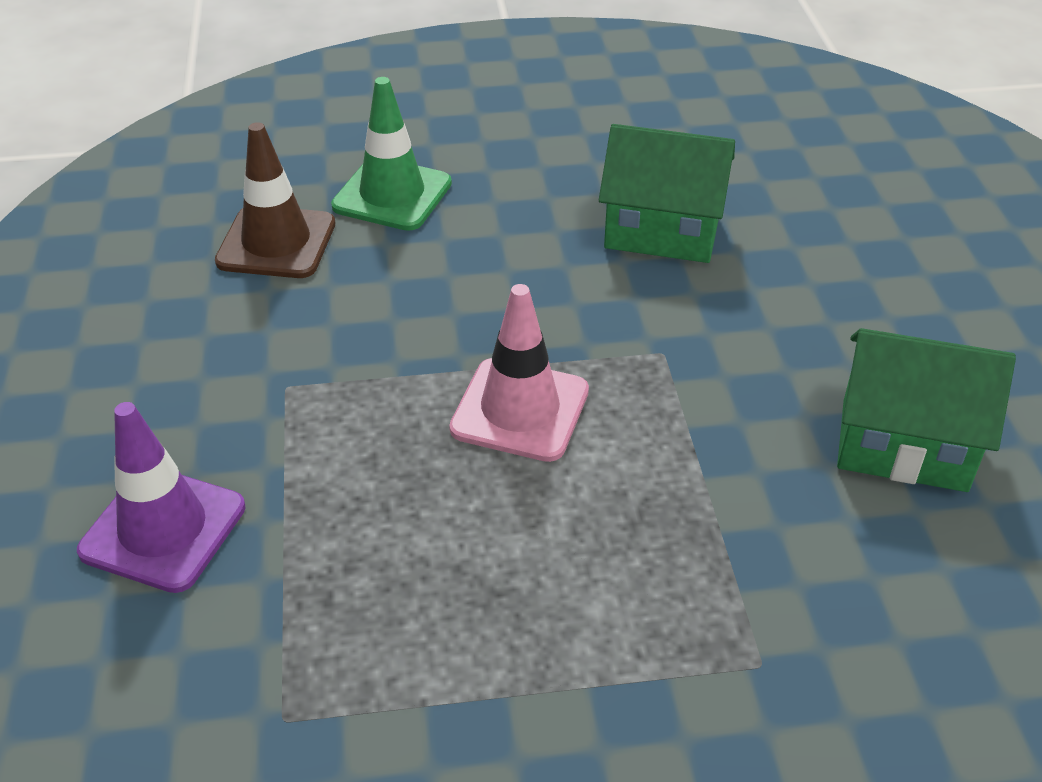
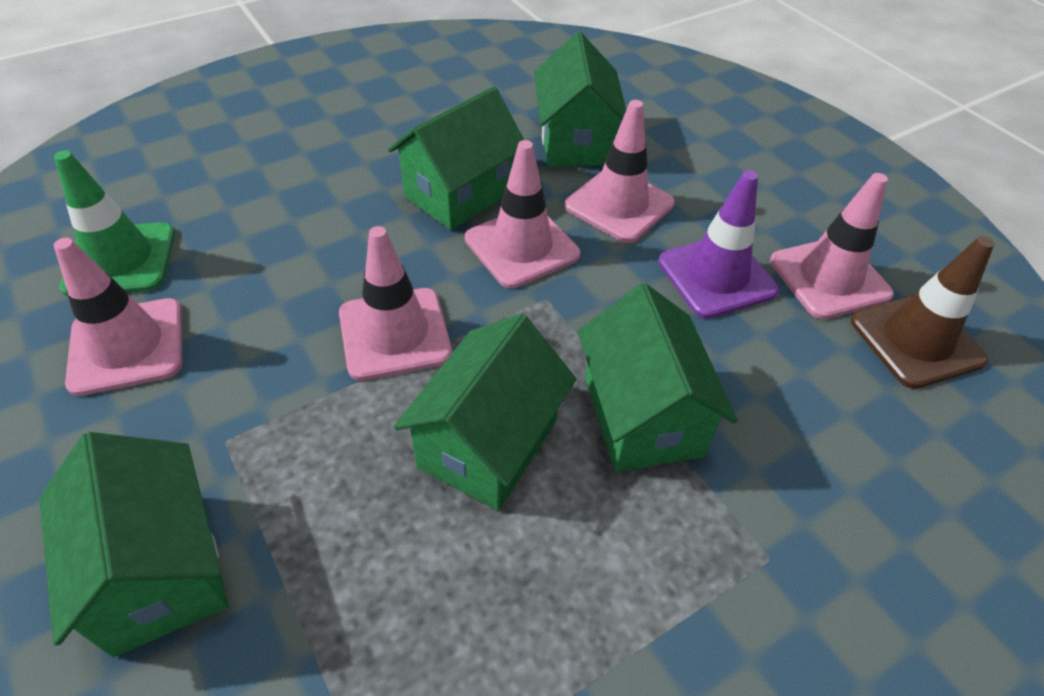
green house: 2 -> 5
pink traffic cone: 1 -> 5

